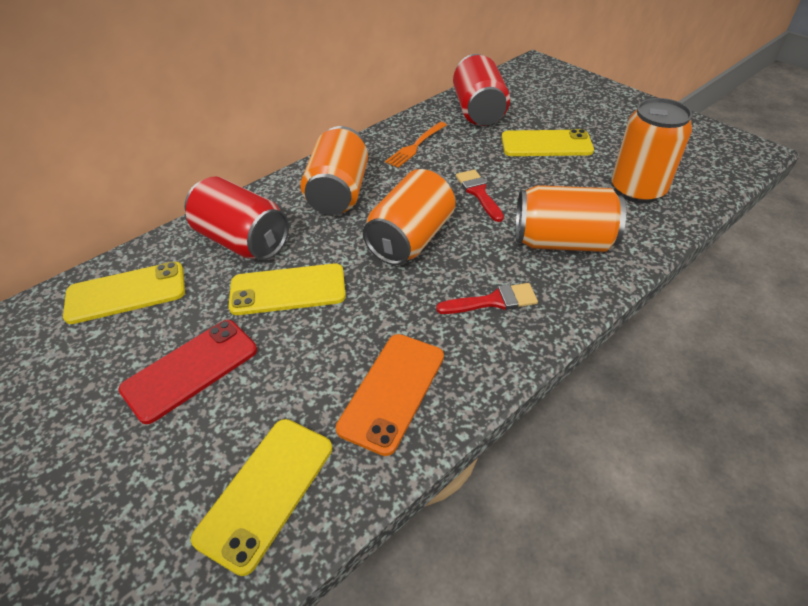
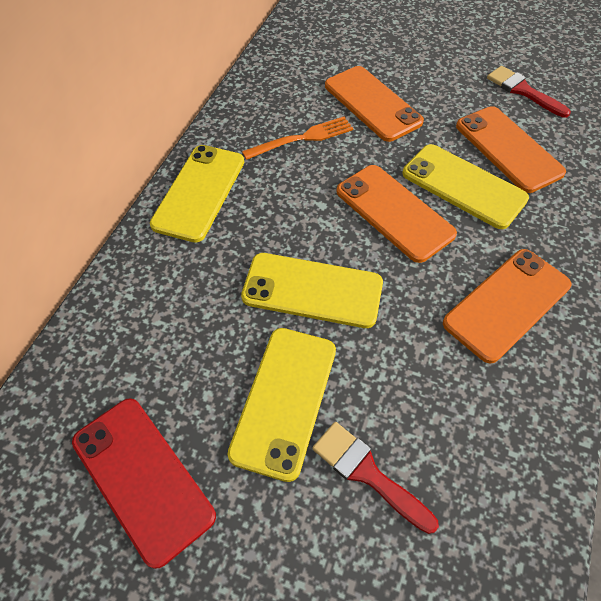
orange can: 4 -> 0
orange phone: 1 -> 4
red can: 2 -> 0

